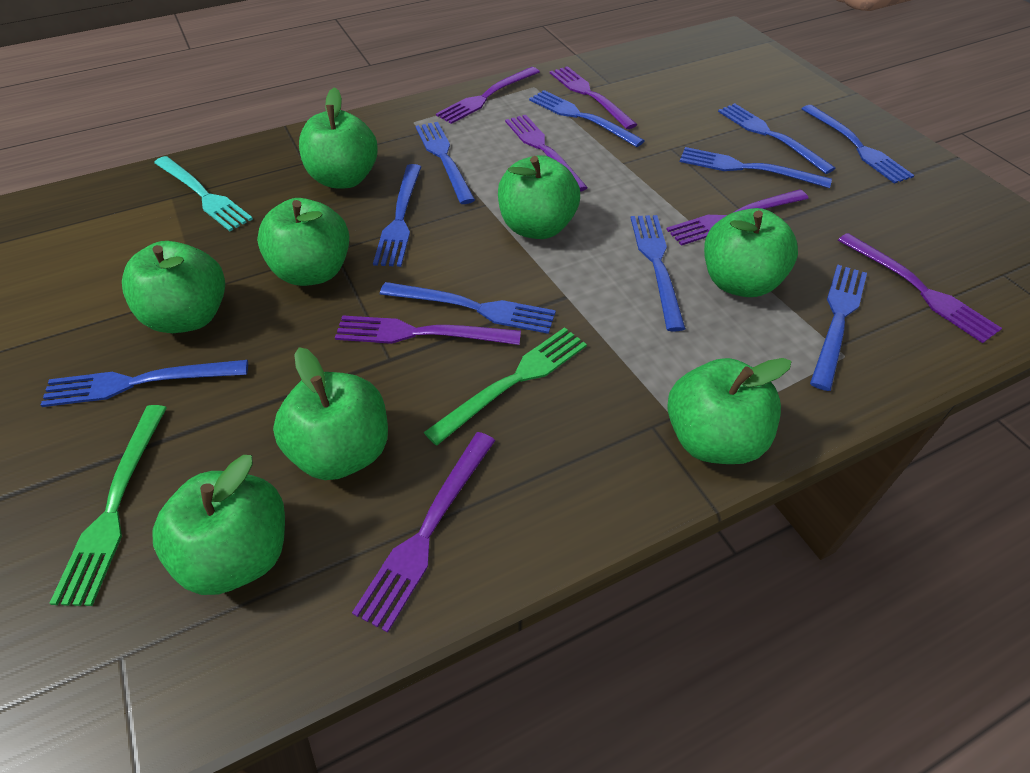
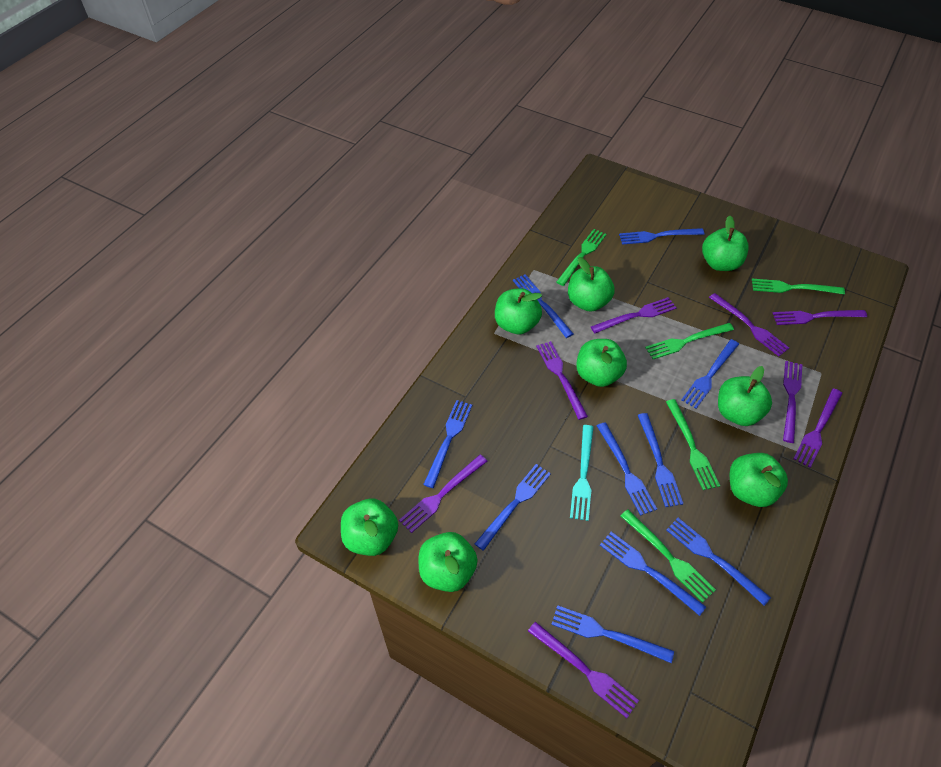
green fork: 2 -> 5
purple fork: 7 -> 8

